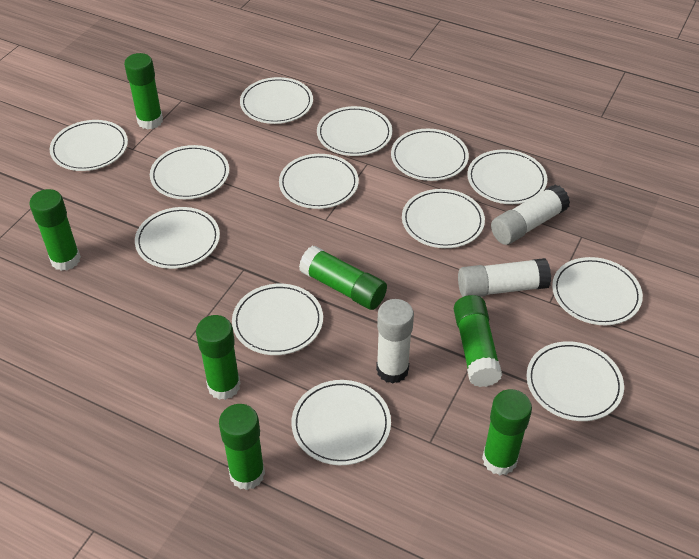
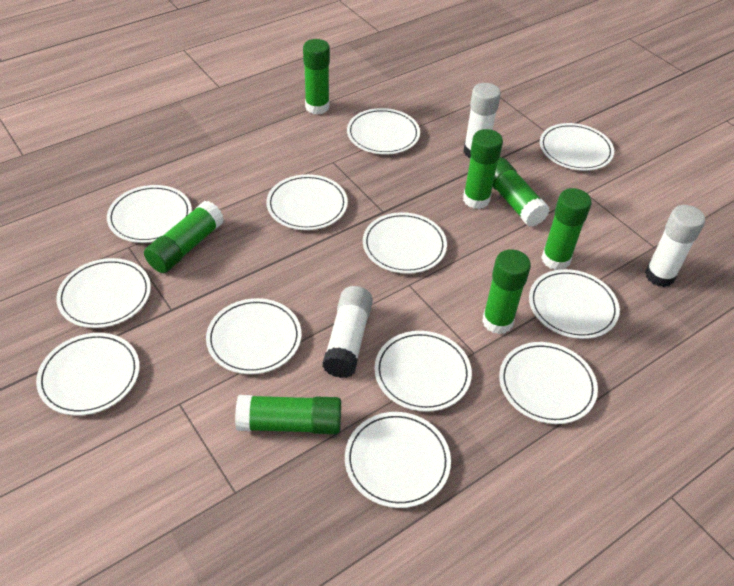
white plate: 13 -> 12

